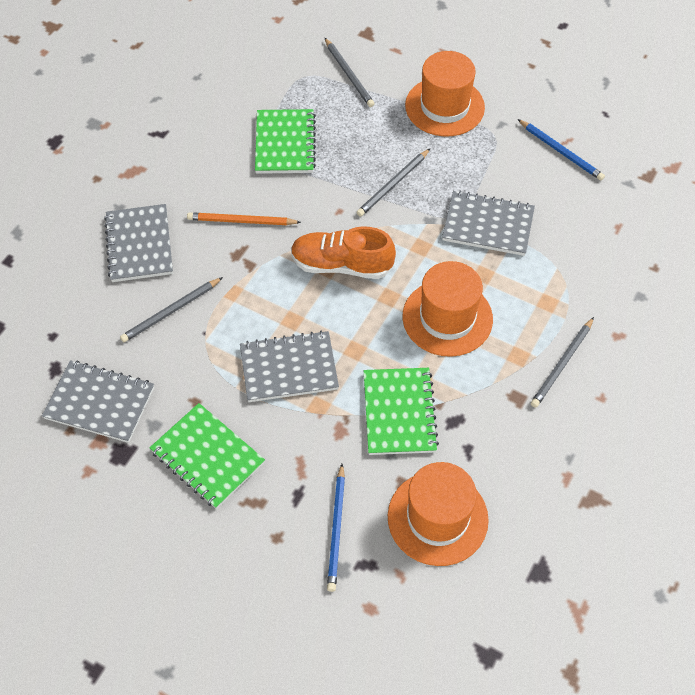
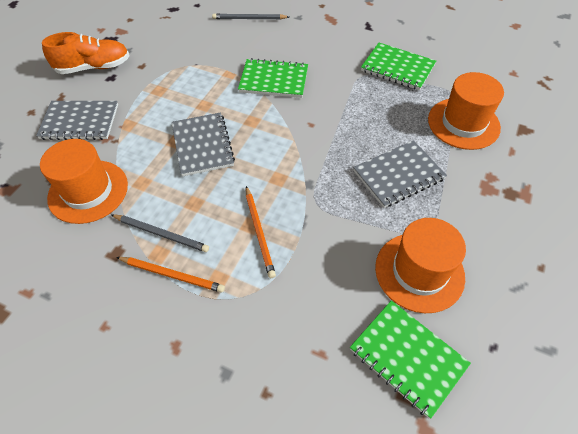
blue pencil: 2 -> 0
grey notebook: 4 -> 3
grey pencil: 4 -> 2
orange pencil: 1 -> 2

